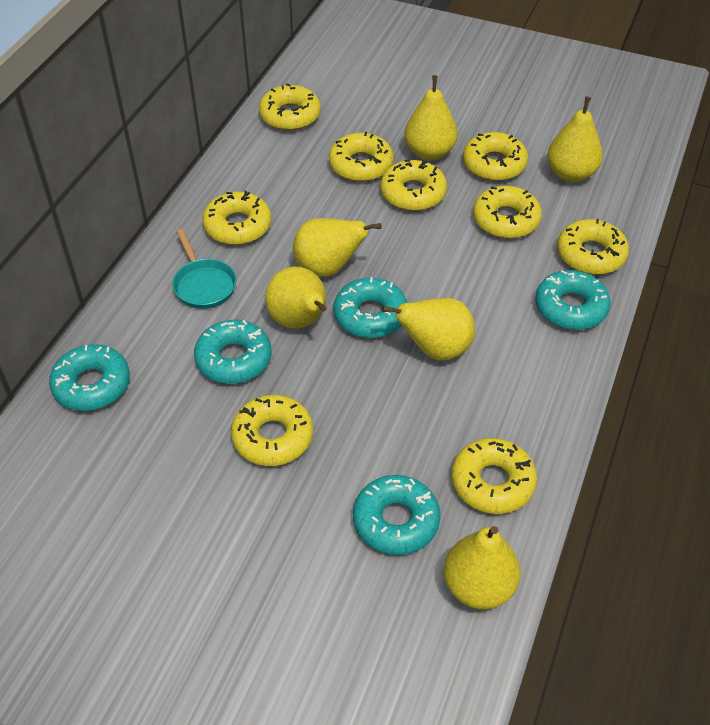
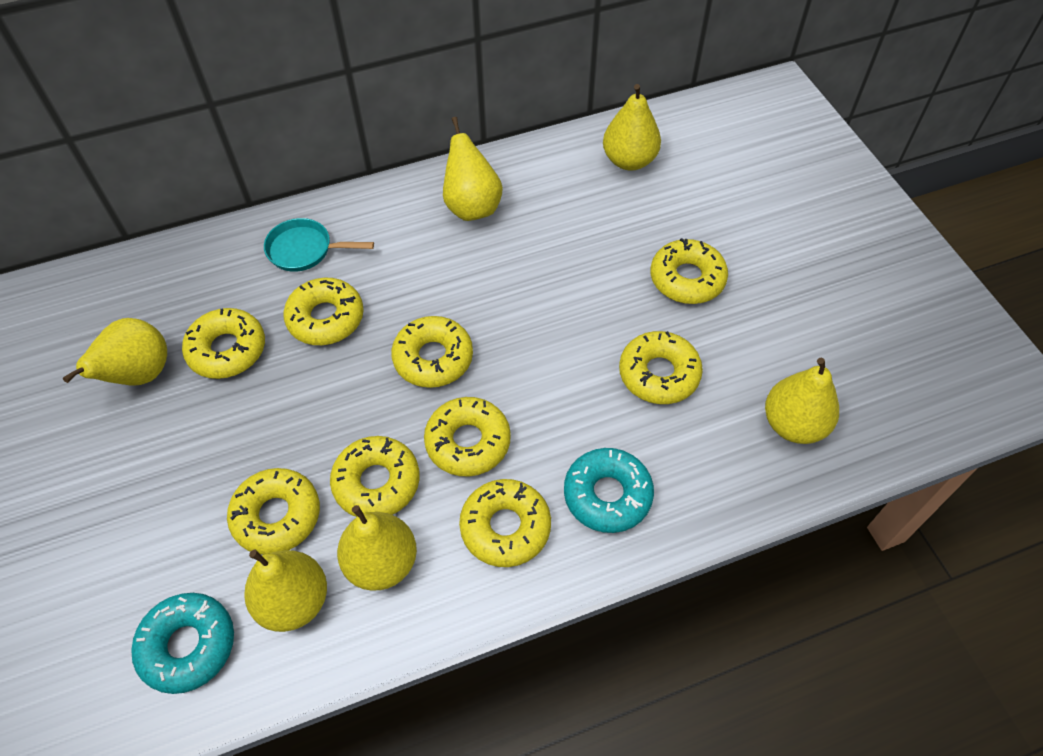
turquoise donut: 5 -> 2

